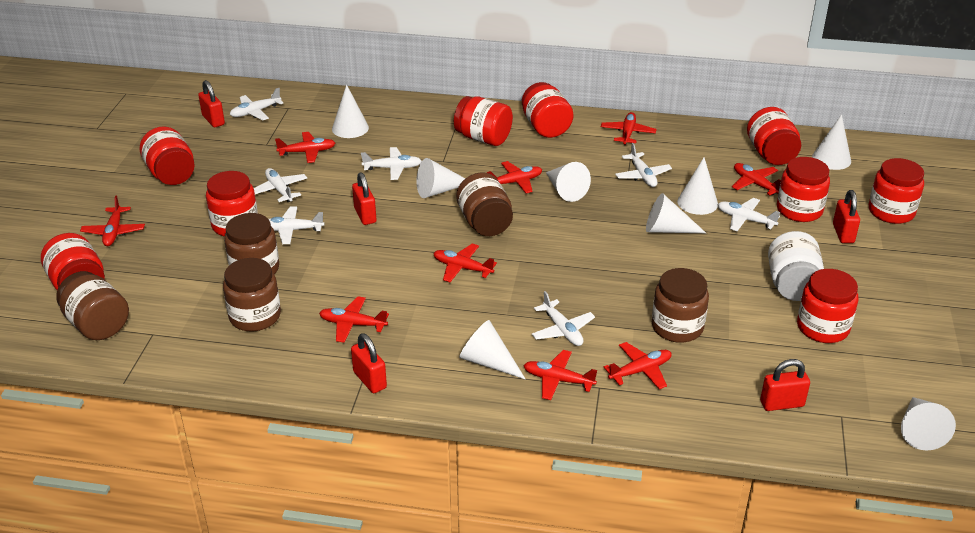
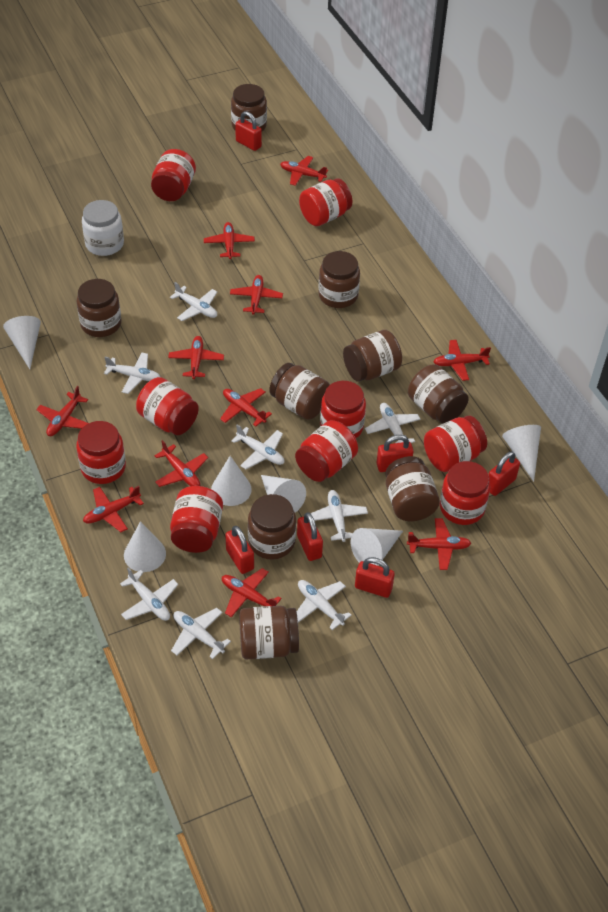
brown jar: 5 -> 9
red padlock: 5 -> 6
red plane: 9 -> 11
white cone: 8 -> 6
white plane: 7 -> 8

